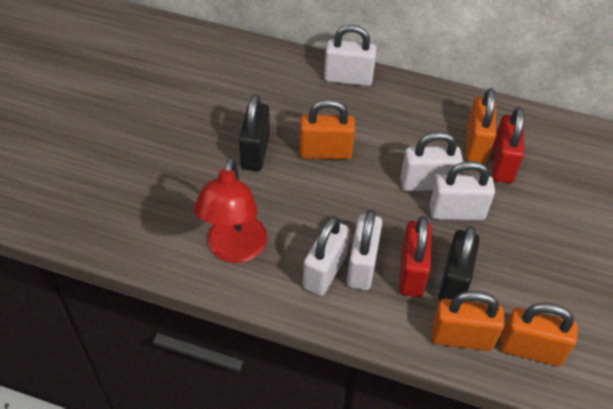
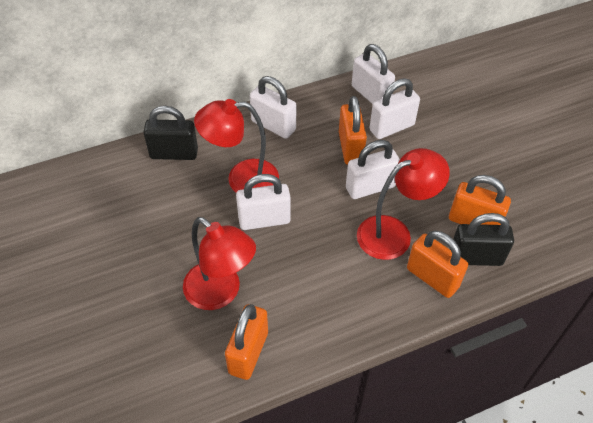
red lamp: 1 -> 3
red padlock: 2 -> 0

